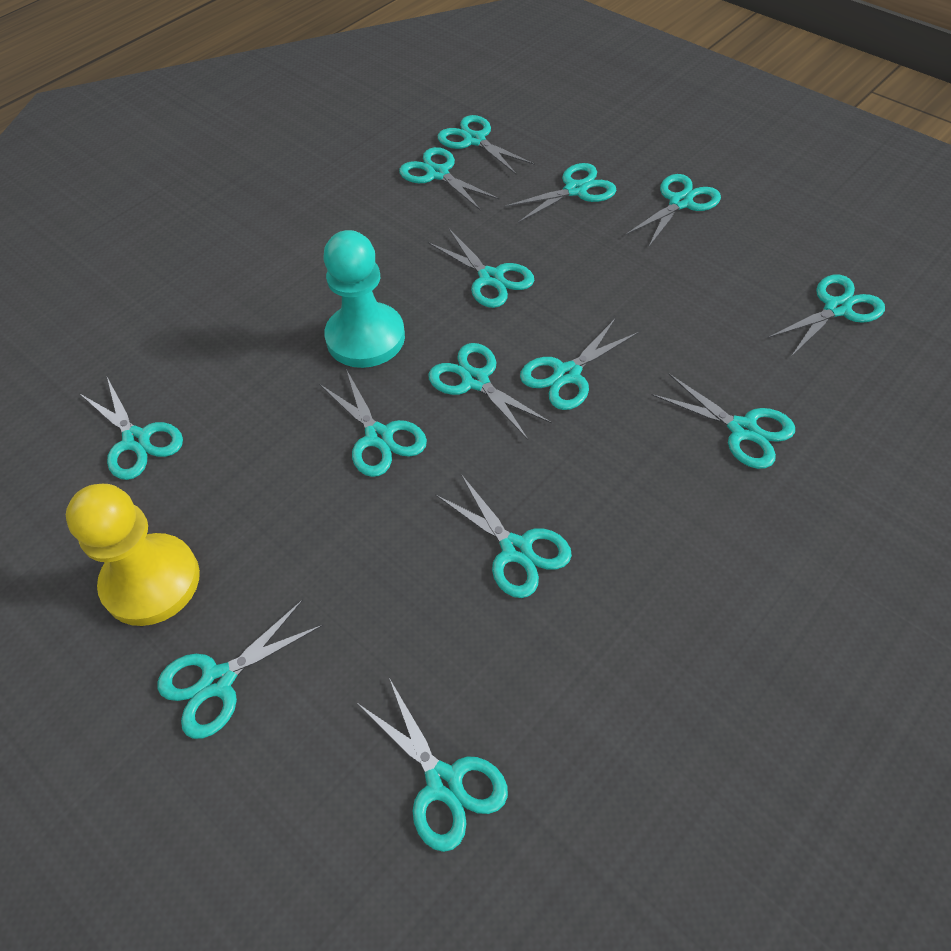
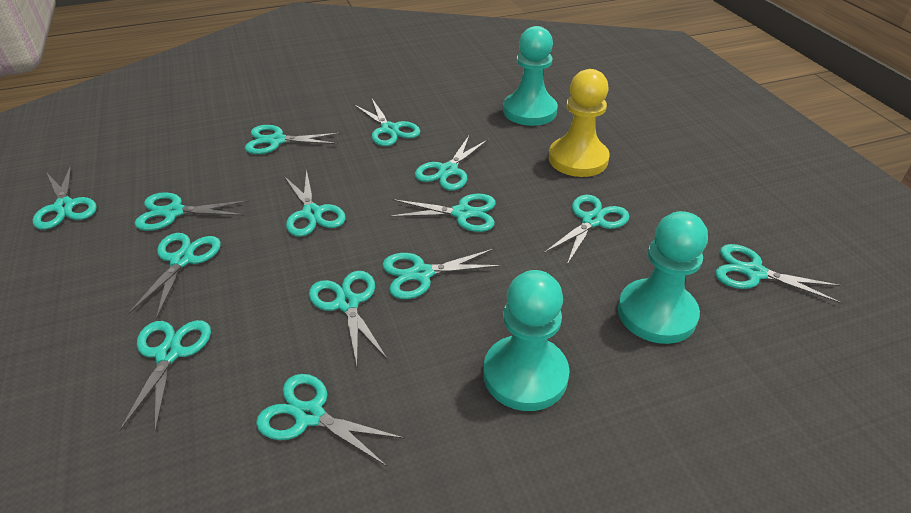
turquoise pawn: 1 -> 3

